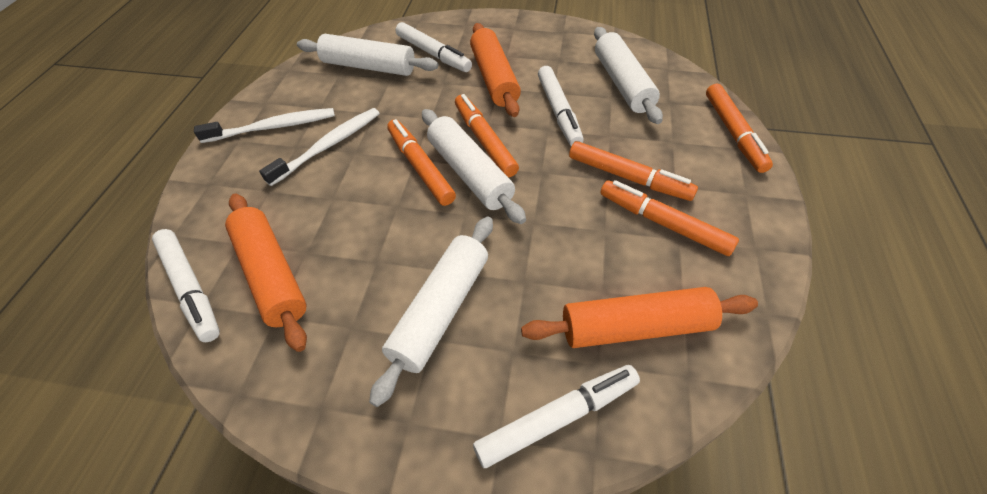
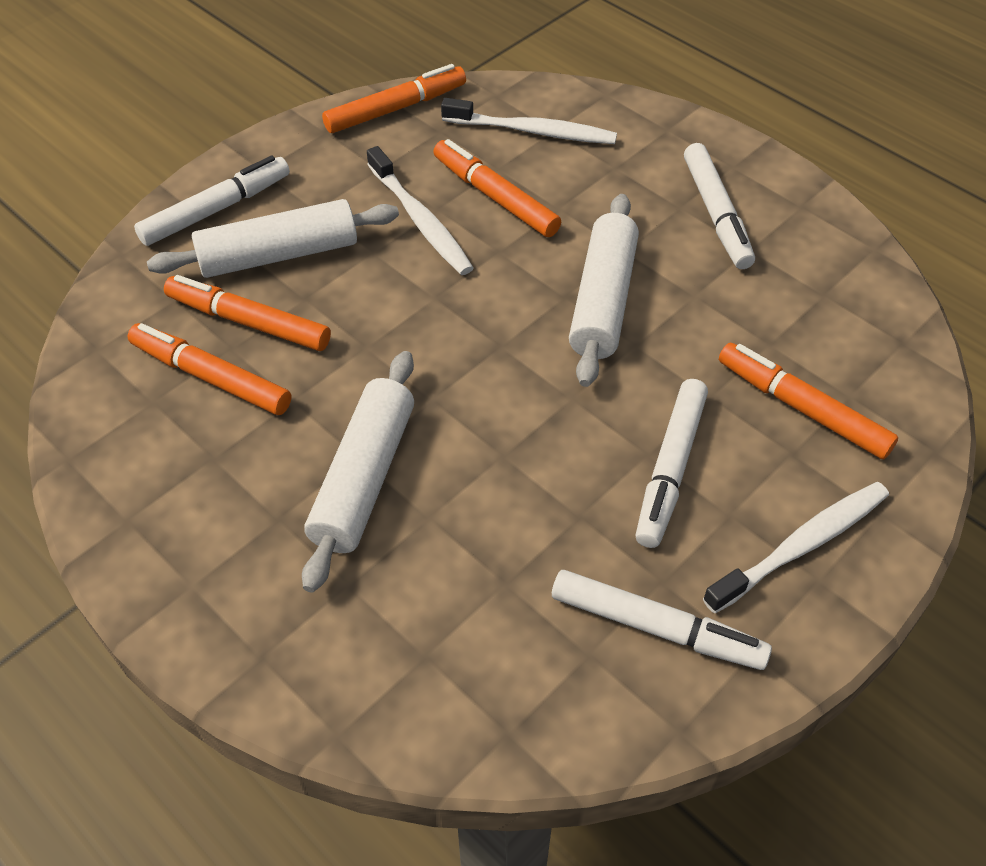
orange rolling pin: 3 -> 0
white rolling pin: 4 -> 3
white toothbrush: 2 -> 3

